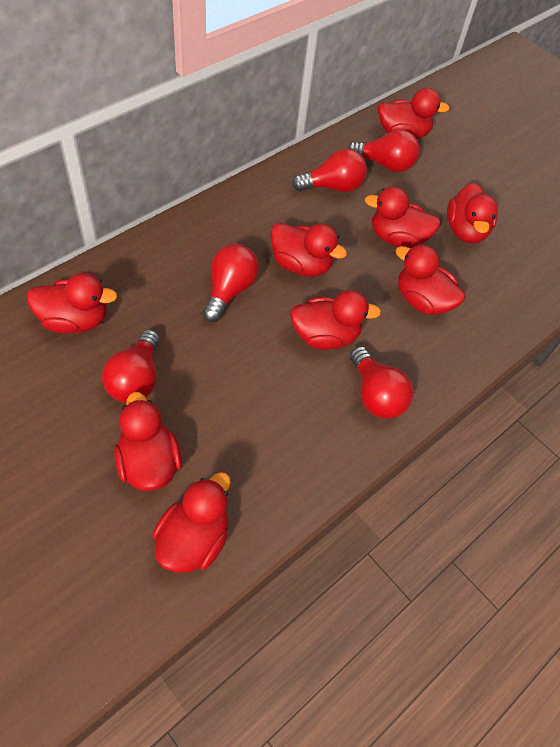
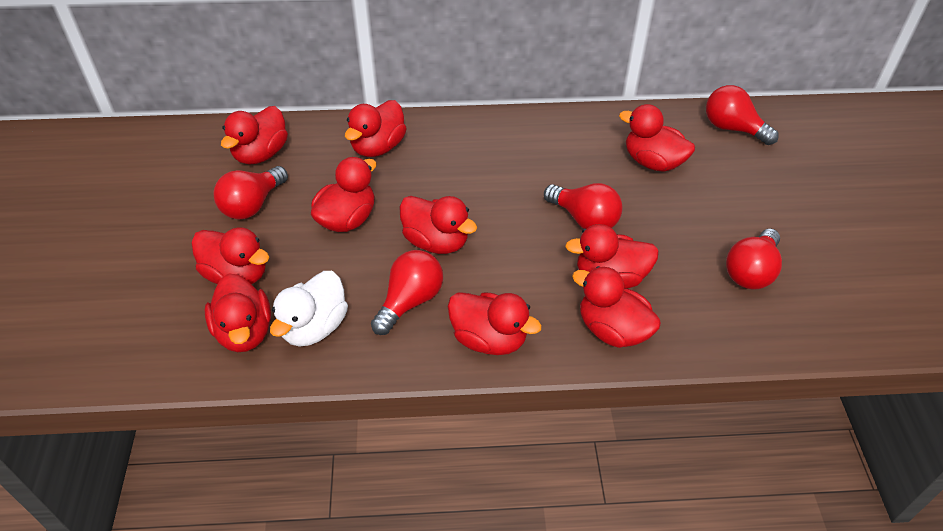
red duck: 9 -> 10
white duck: 0 -> 1

